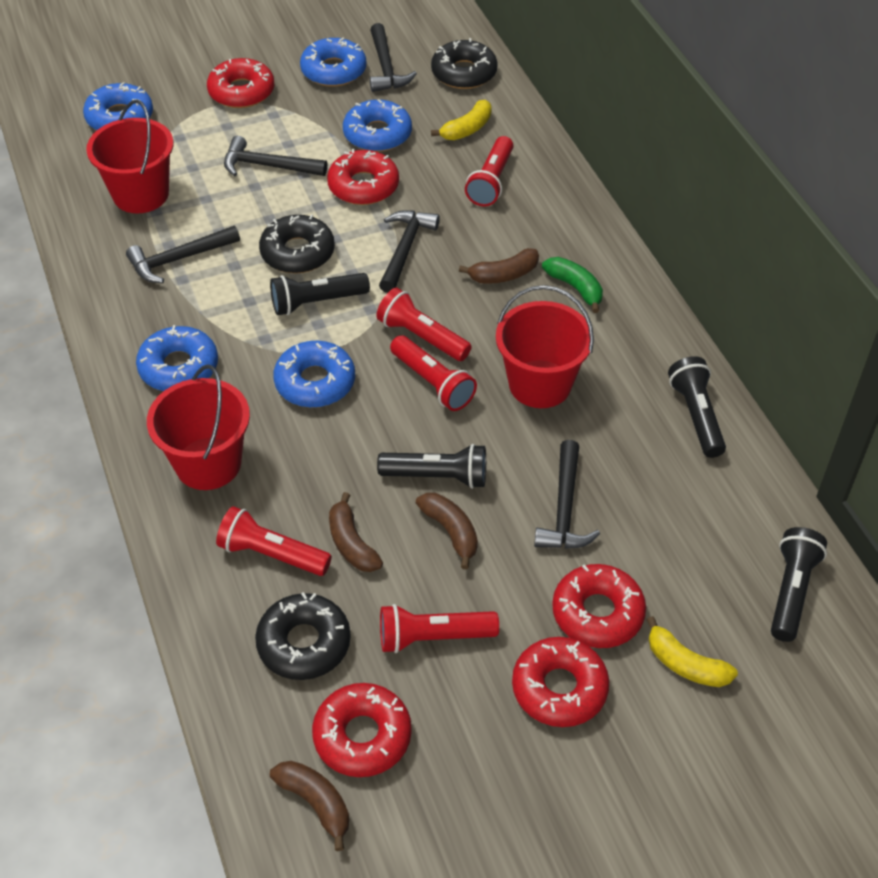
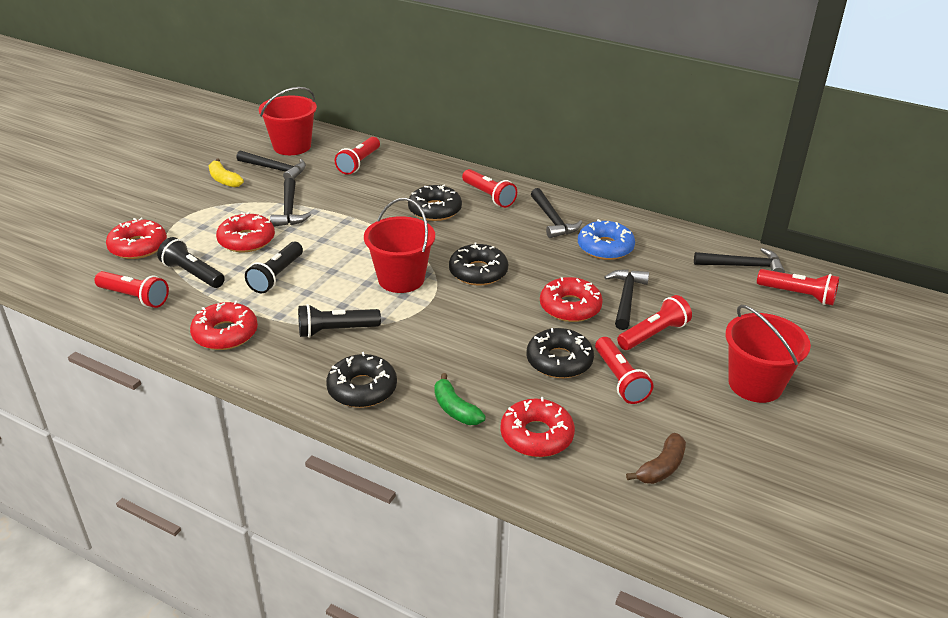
black donut: 3 -> 4
black flashlight: 4 -> 3
blue donut: 5 -> 1
brown banana: 4 -> 1
red flashlight: 5 -> 6
yellow banana: 2 -> 1

